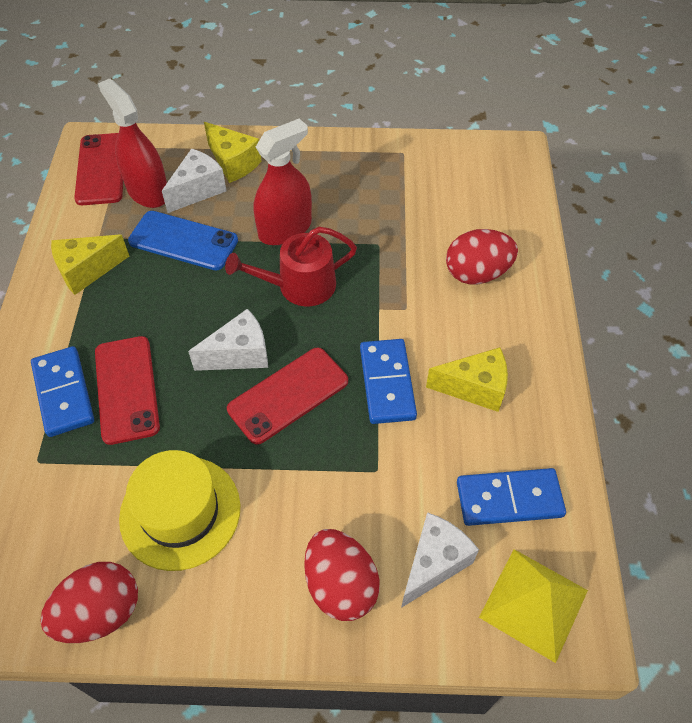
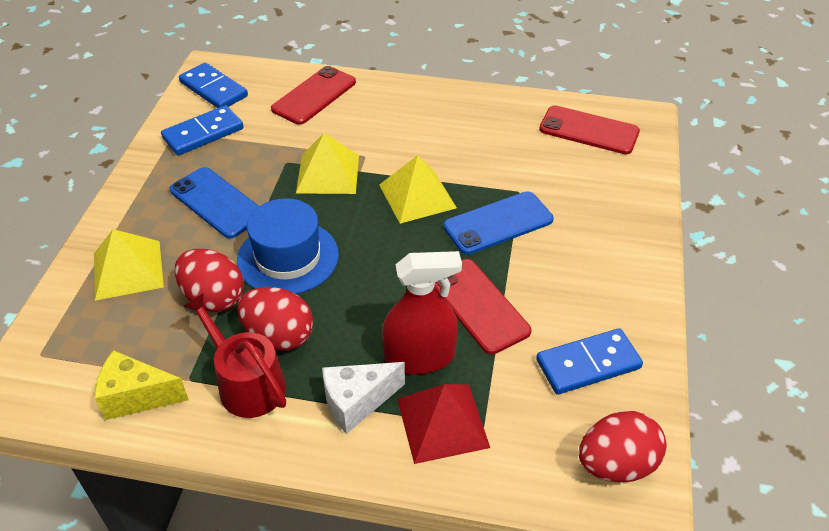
blue hat: 0 -> 1
blue phone: 1 -> 2
red pyramid: 0 -> 1
red spray bottle: 2 -> 1
white cheese: 3 -> 1
yellow cheese: 3 -> 1
yellow hat: 1 -> 0
yellow pyramid: 1 -> 3

